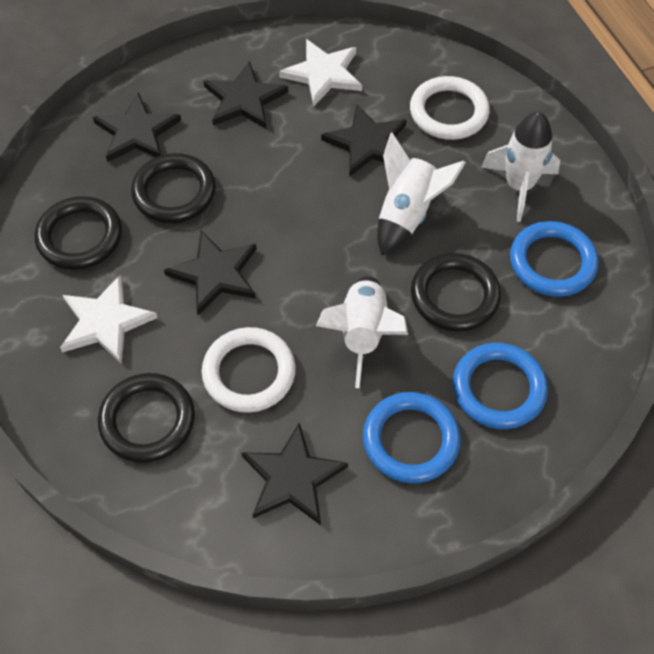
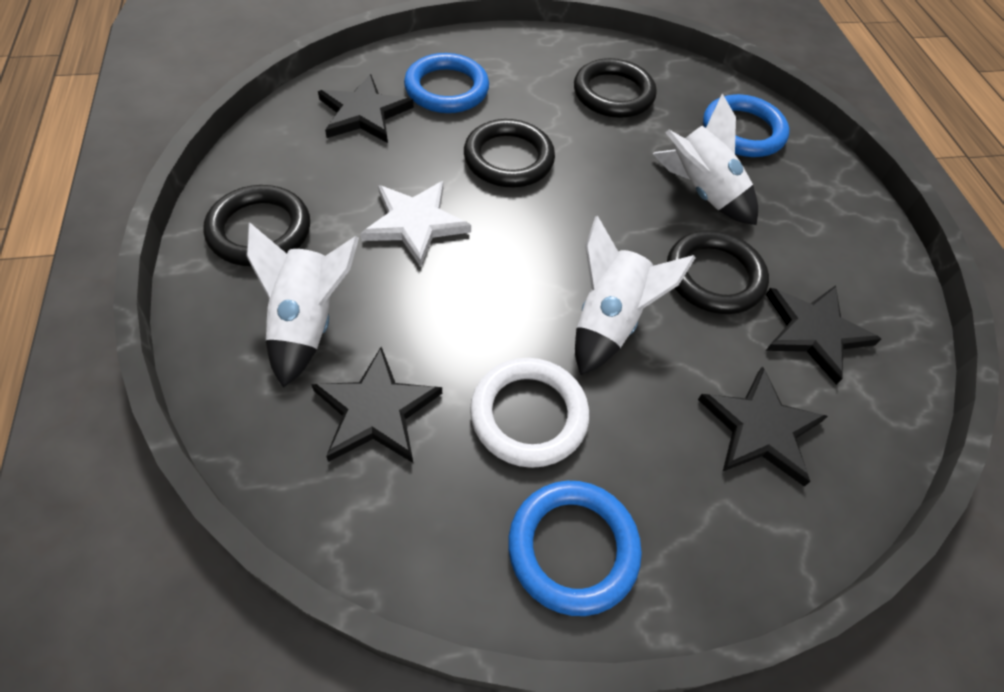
black star: 5 -> 4
white ring: 2 -> 1
white star: 2 -> 1

